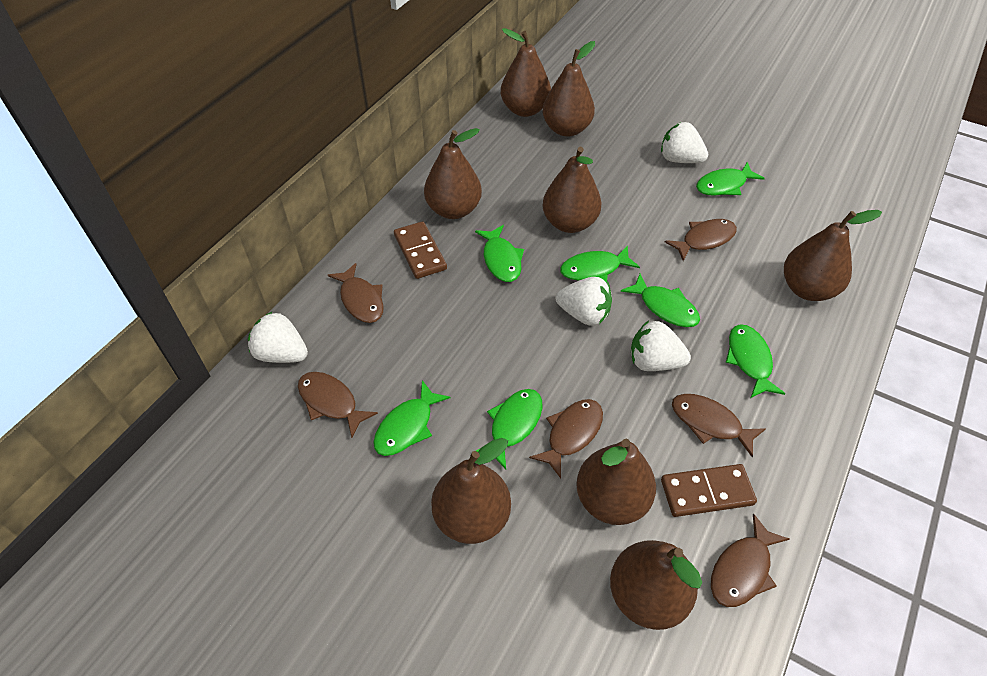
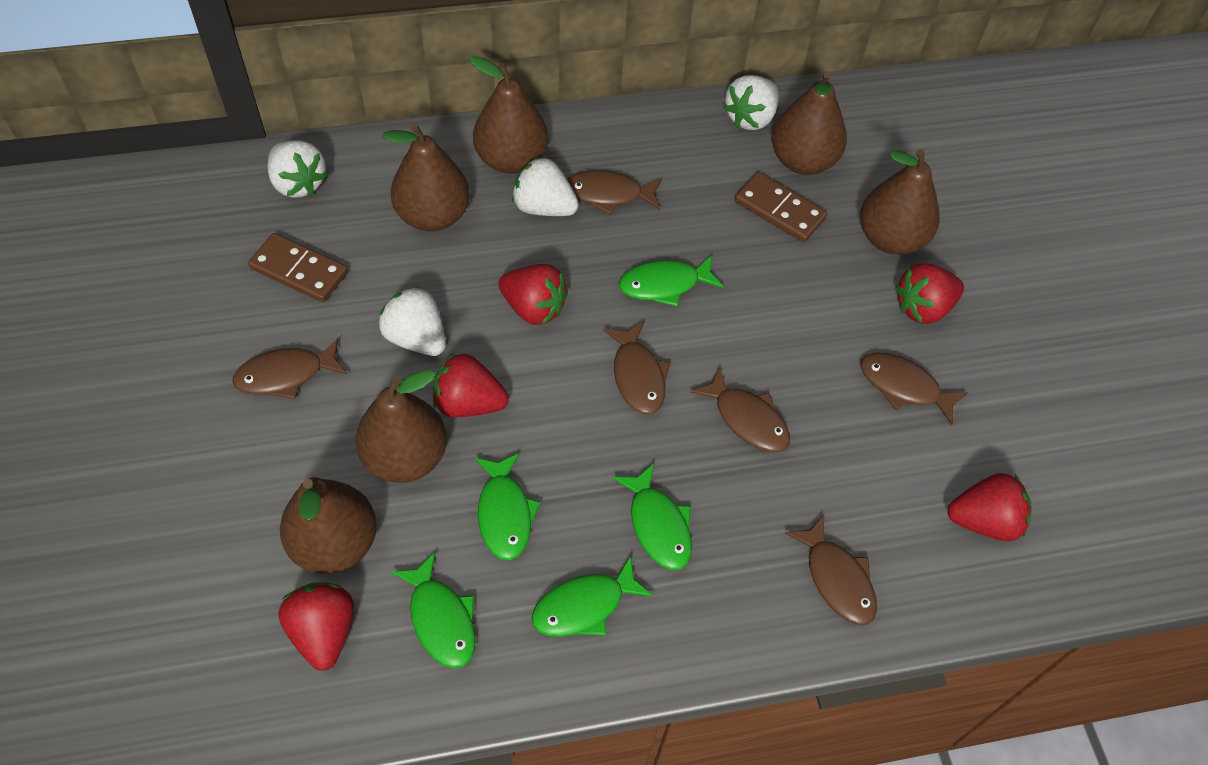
brown pear: 8 -> 6
green fish: 7 -> 5
red strawberry: 0 -> 5

